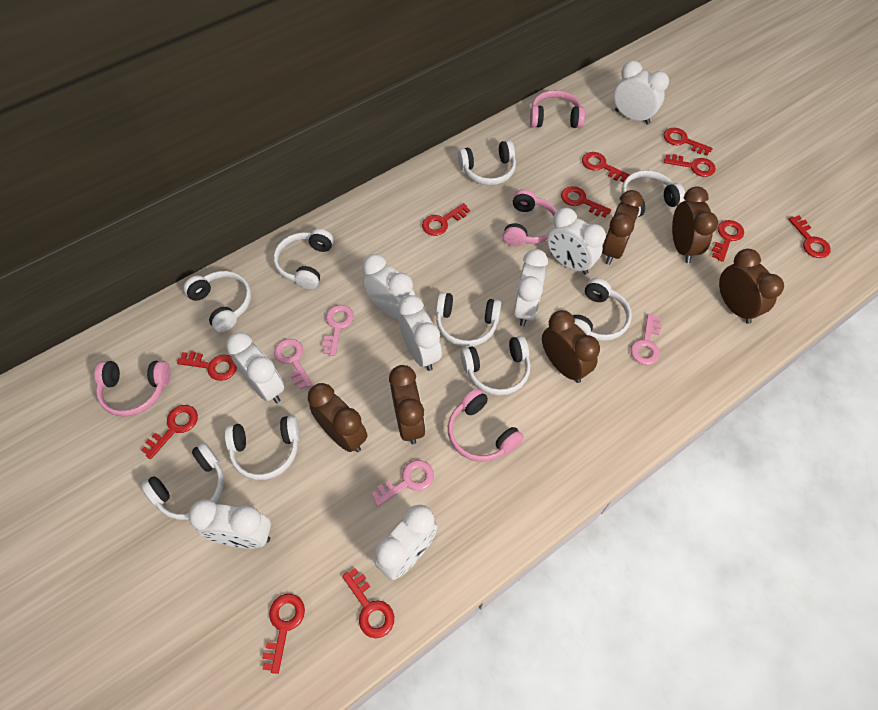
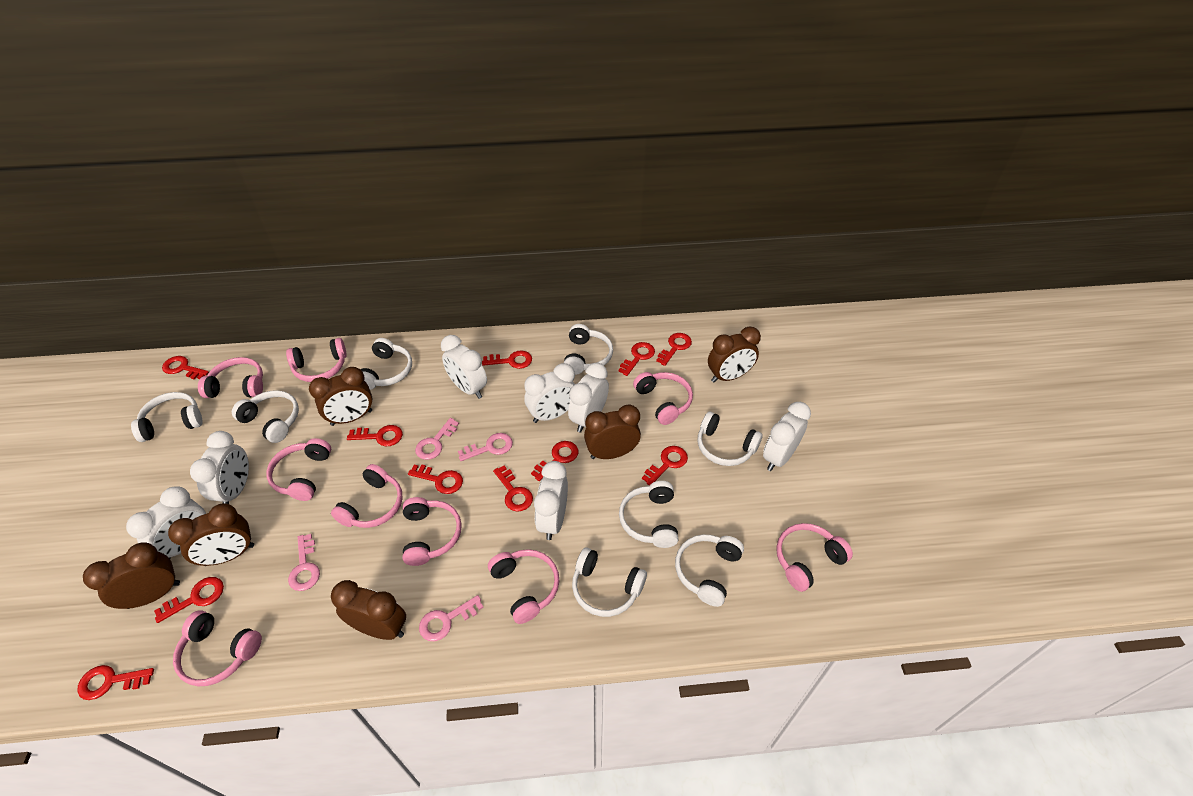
pink headphones: 4 -> 9
white clock: 8 -> 7
white headphones: 9 -> 8

